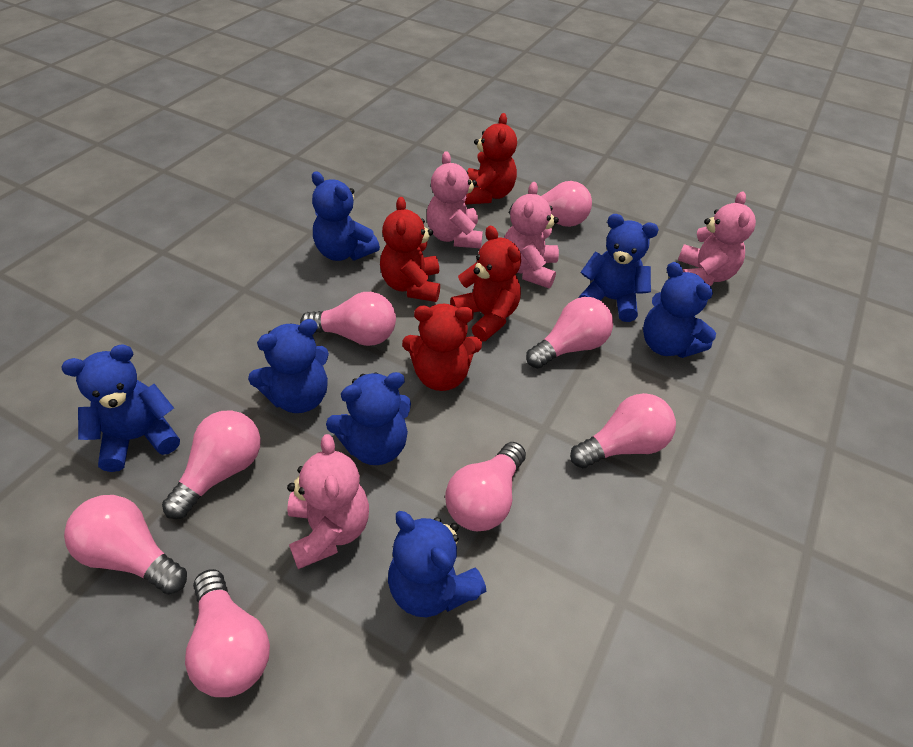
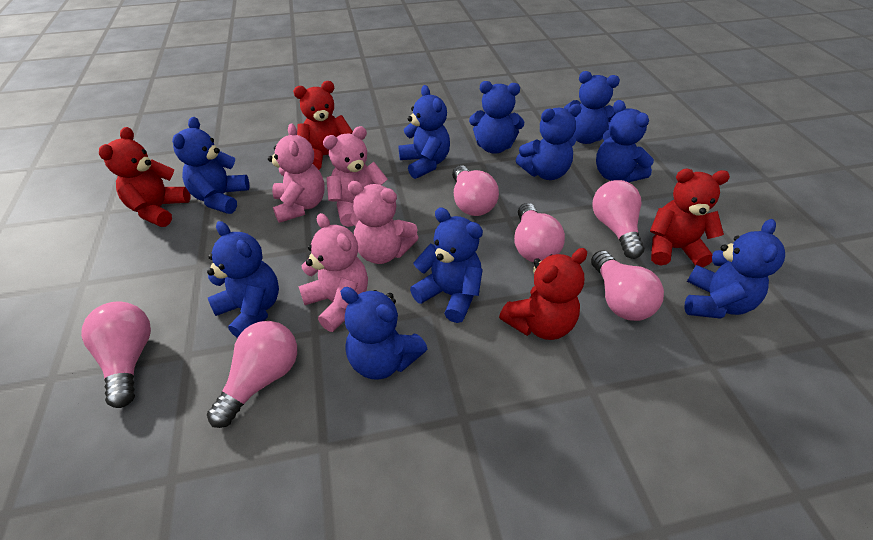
blue teddy bear: 7 -> 10
pink light bulb: 8 -> 6

